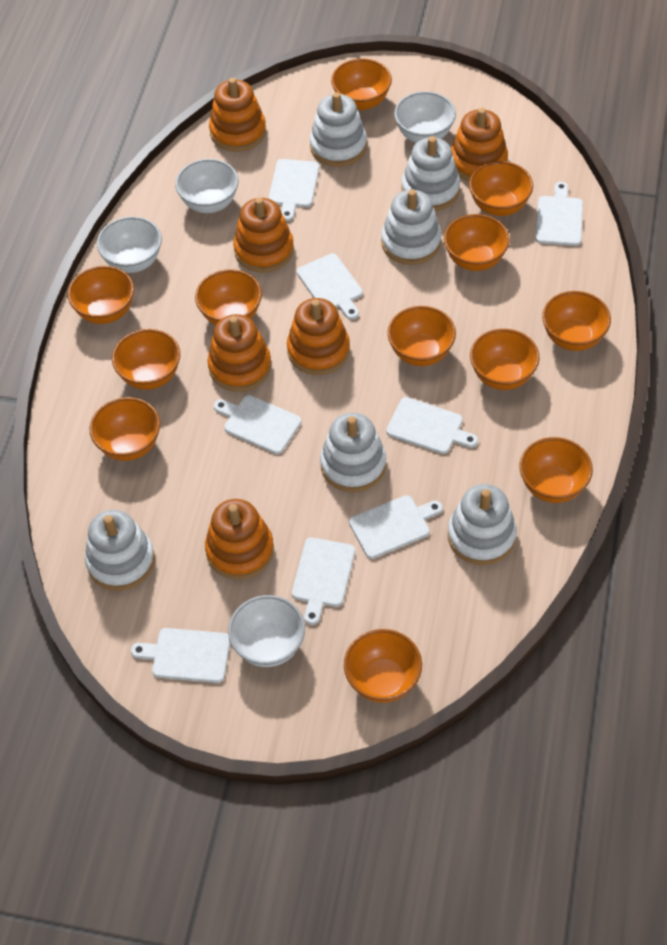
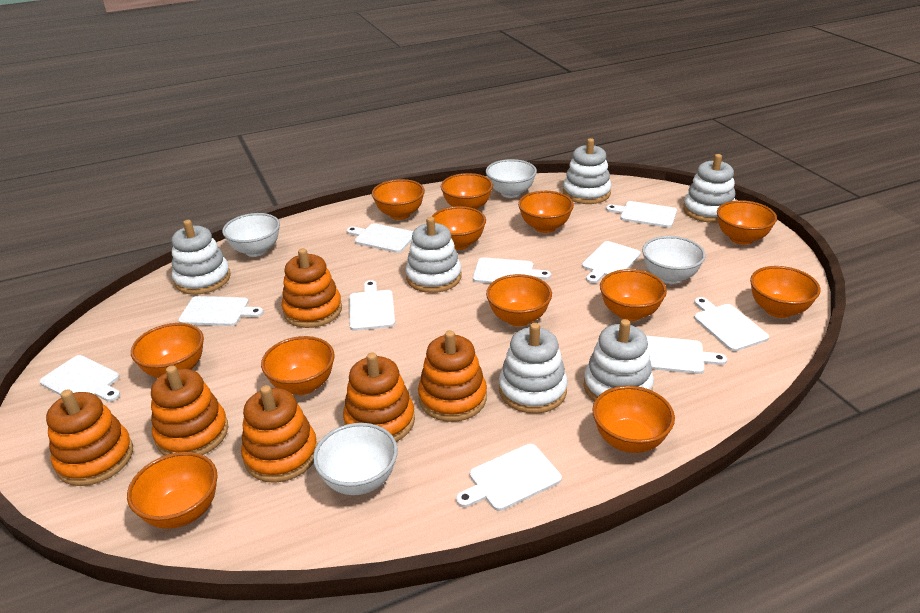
white cutting board: 8 -> 10

